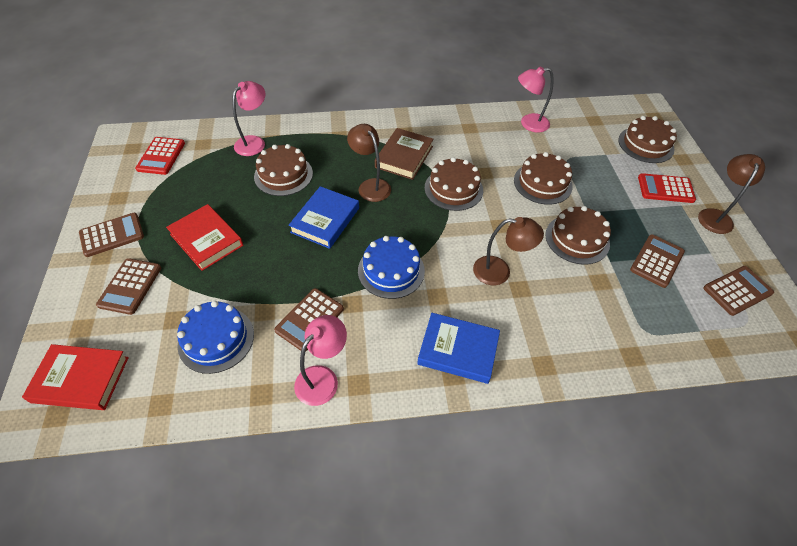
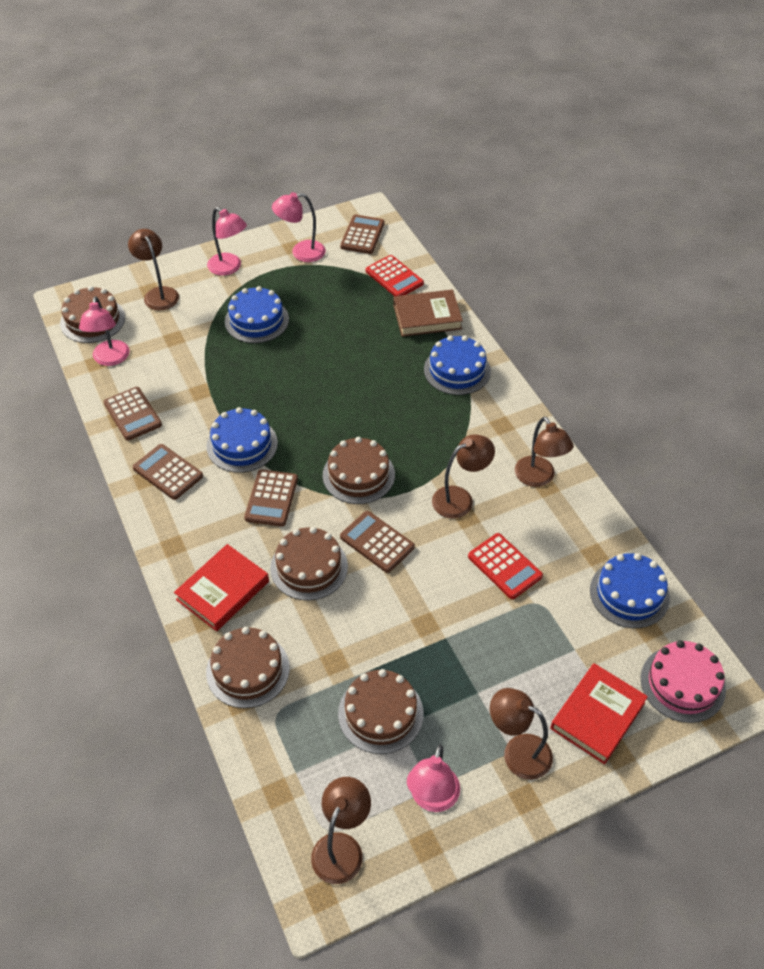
blue book: 2 -> 0
blue cake: 2 -> 4
brown lamp: 3 -> 5
pink cake: 0 -> 1
pink lamp: 3 -> 4

